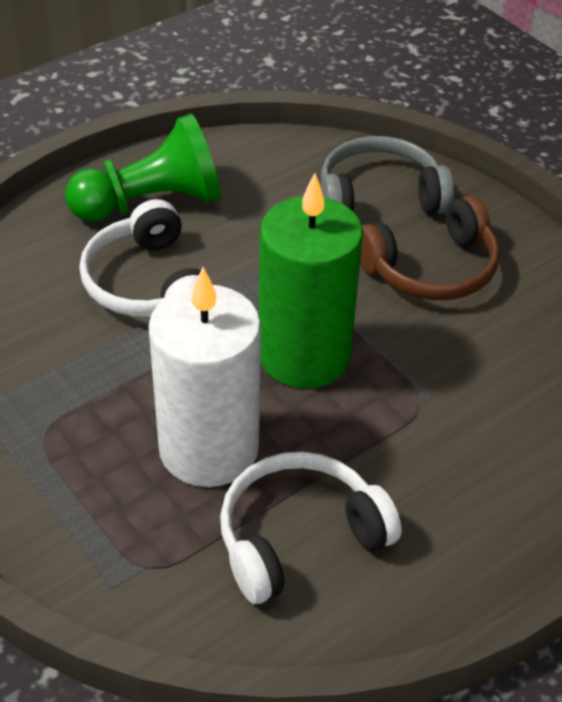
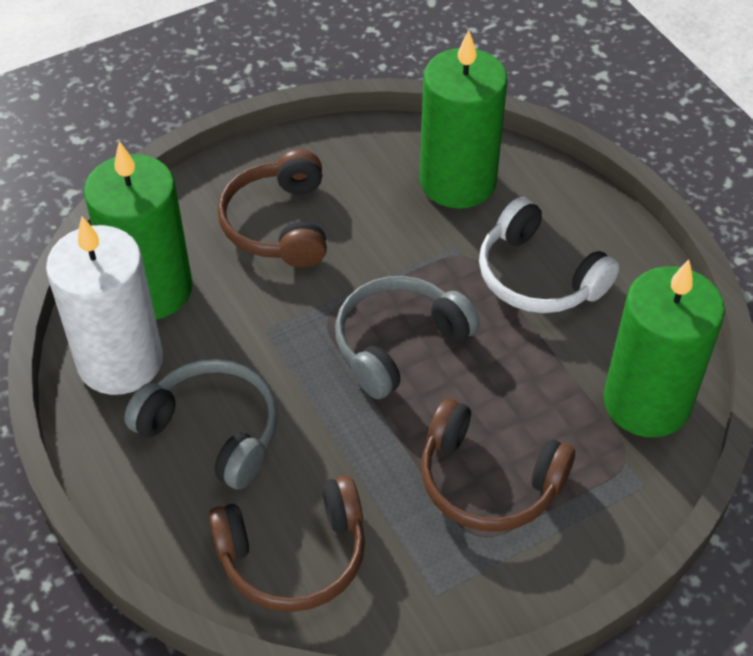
brown headphones: 1 -> 3
green candle: 1 -> 3
green pawn: 1 -> 0
grey headphones: 1 -> 2
white headphones: 2 -> 1

